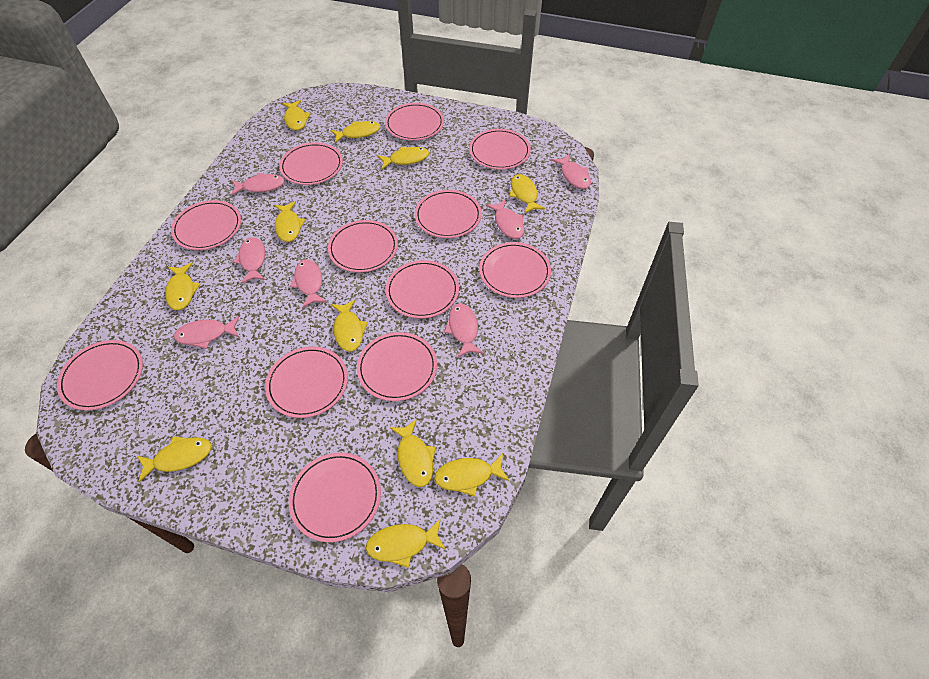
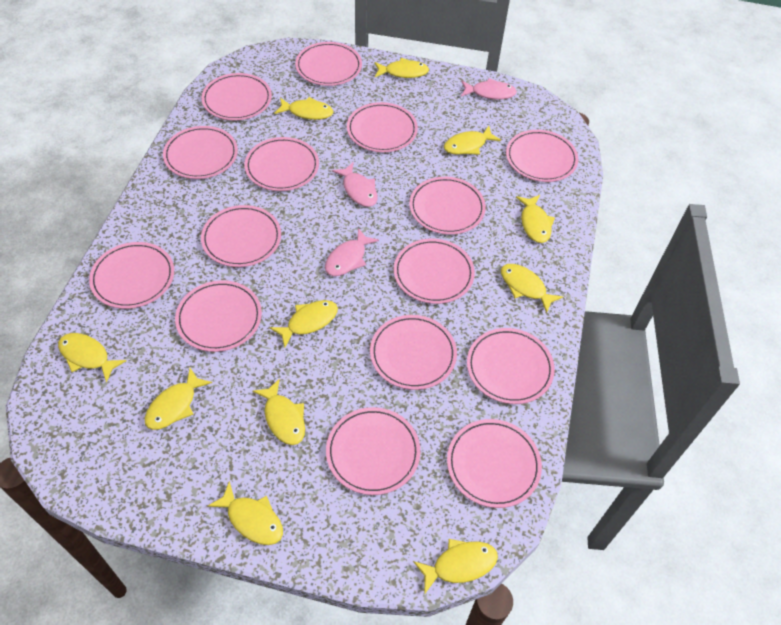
pink fish: 7 -> 3
pink plate: 12 -> 15

